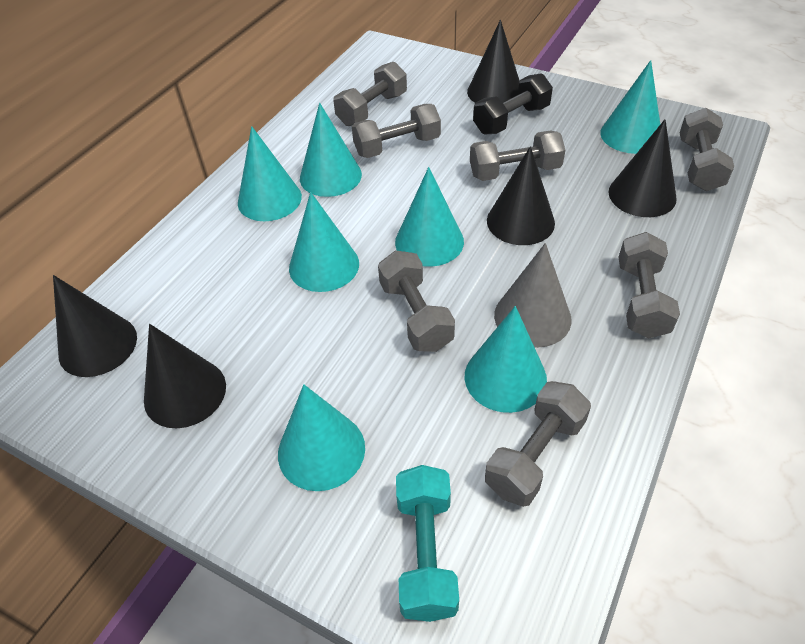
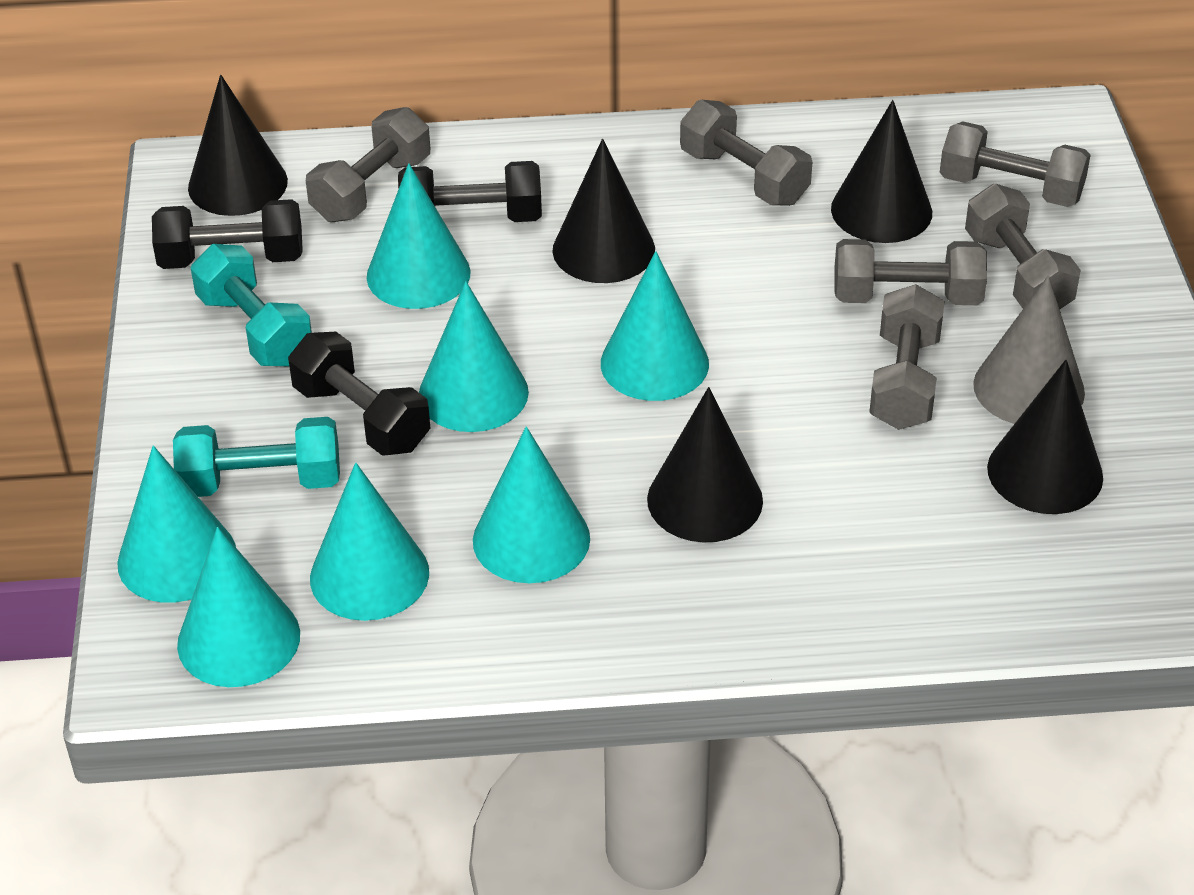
black dumbbell: 1 -> 3
grey dumbbell: 7 -> 6
turquoise dumbbell: 1 -> 2

